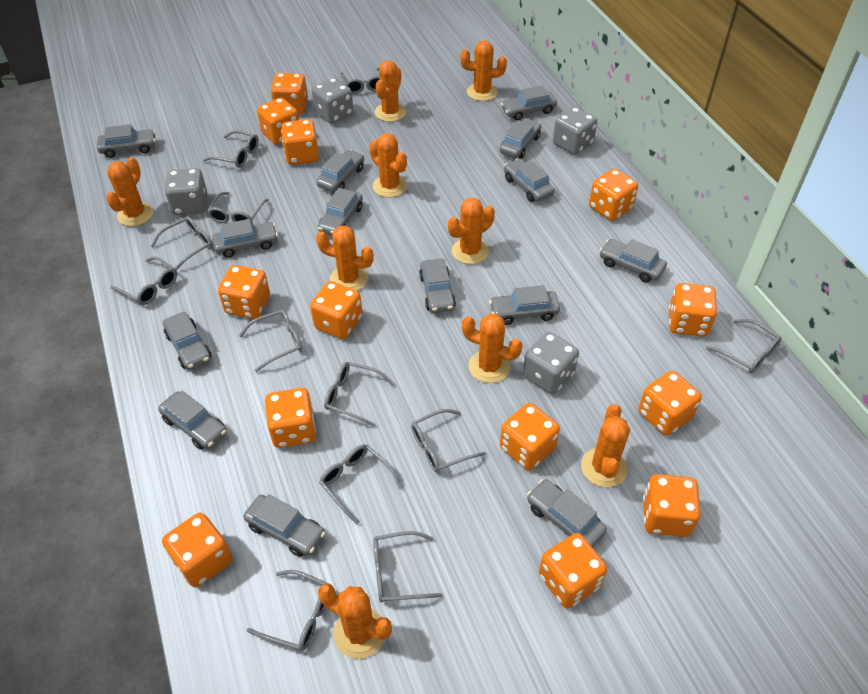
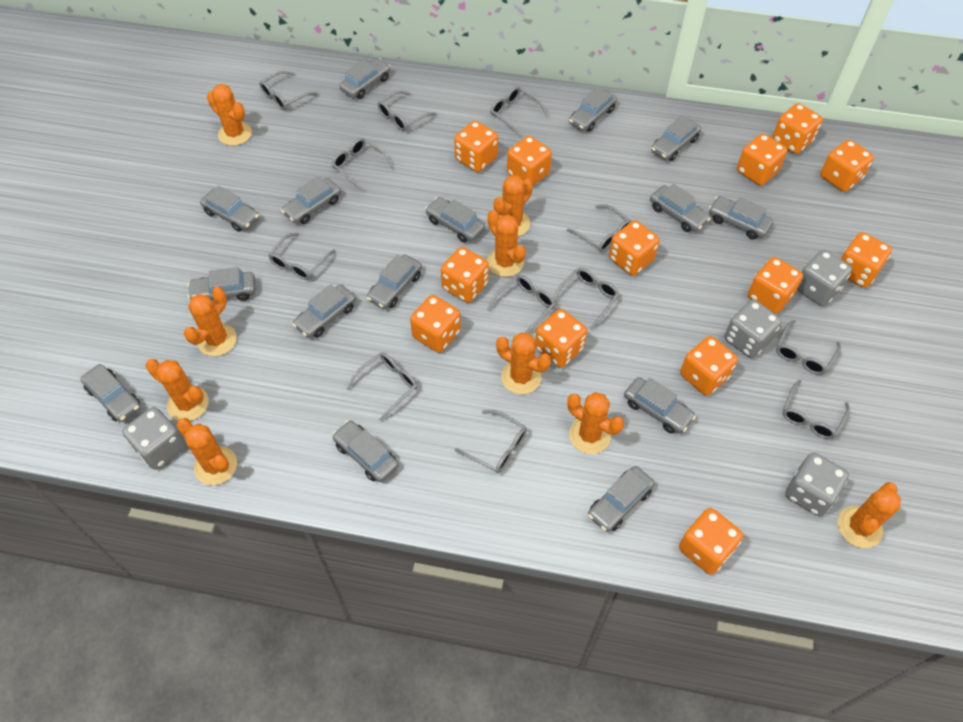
grey car: 14 -> 15

